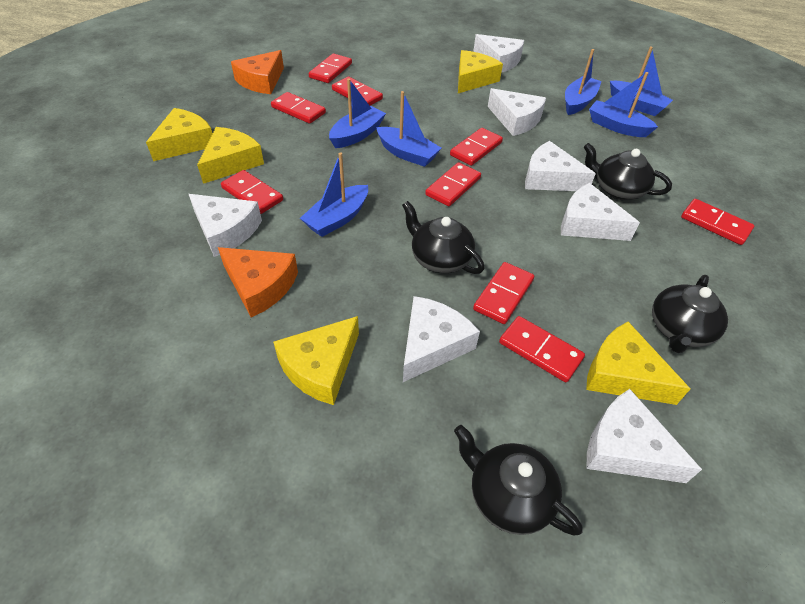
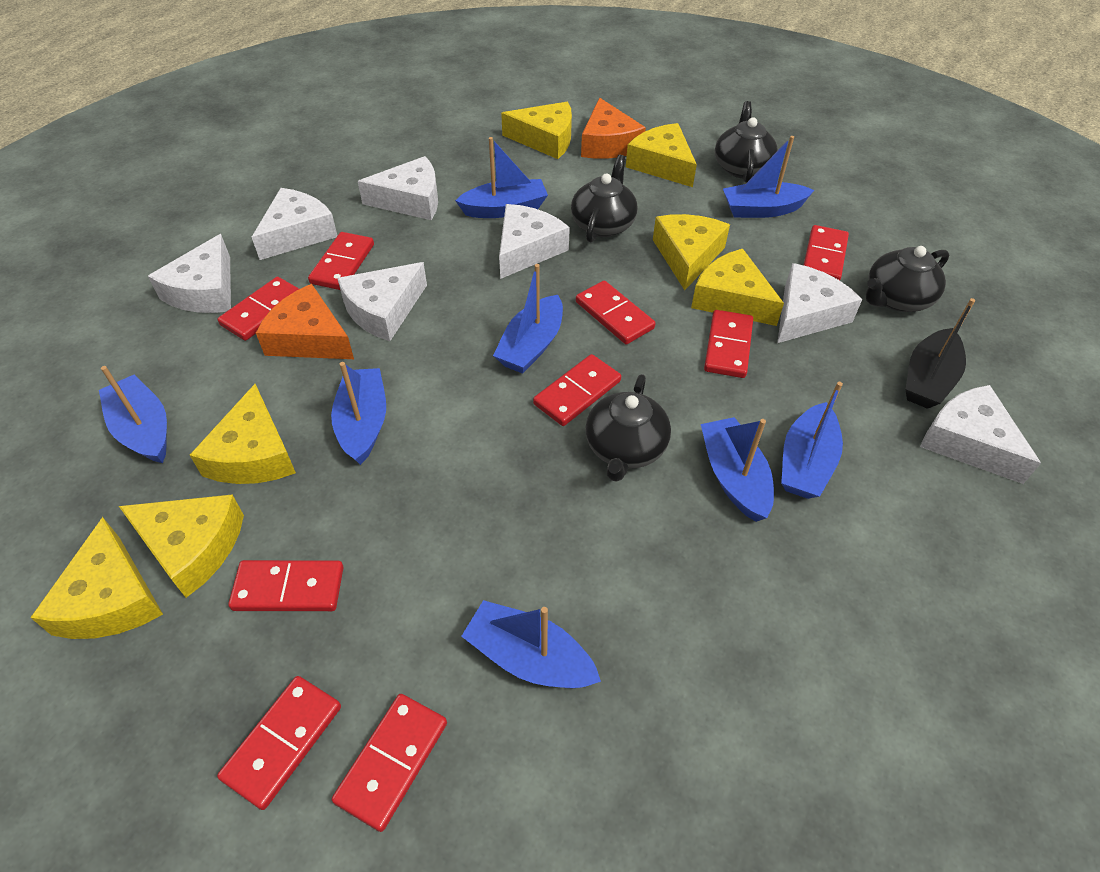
black boat: 0 -> 1
blue boat: 6 -> 8
yellow cheese: 5 -> 7

